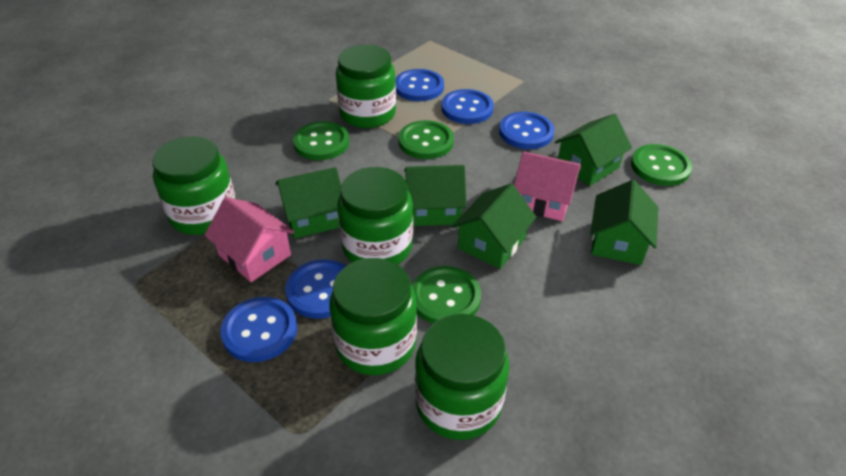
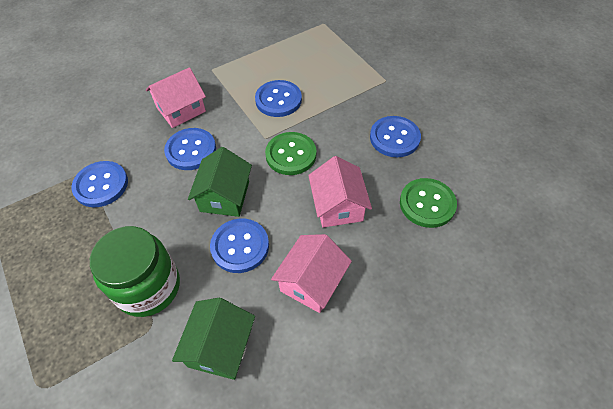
green button: 4 -> 2
green house: 5 -> 2
green jar: 5 -> 1
pink house: 2 -> 3

